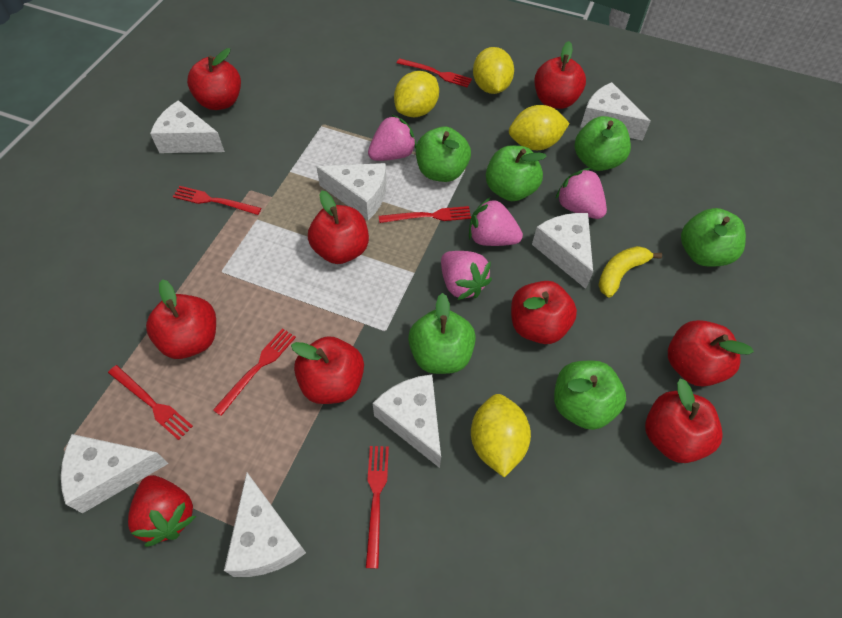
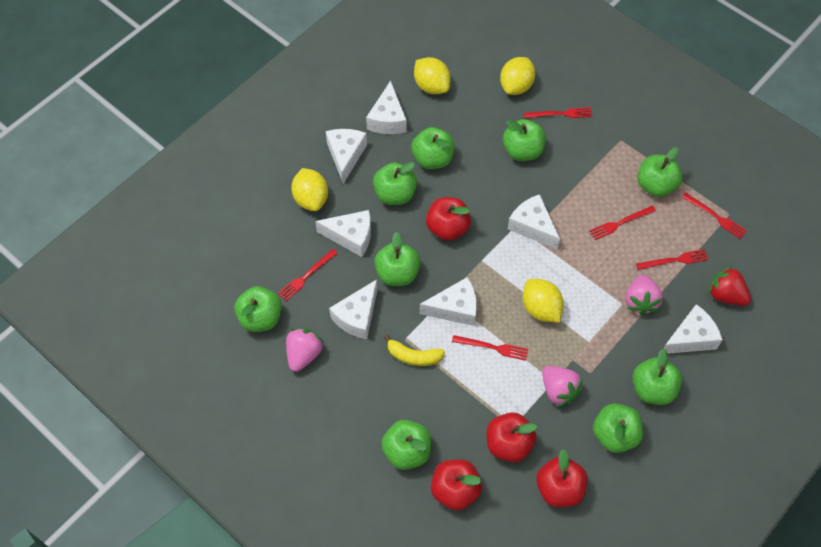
green apple: 6 -> 9
pink strawberry: 4 -> 3
red apple: 8 -> 4

